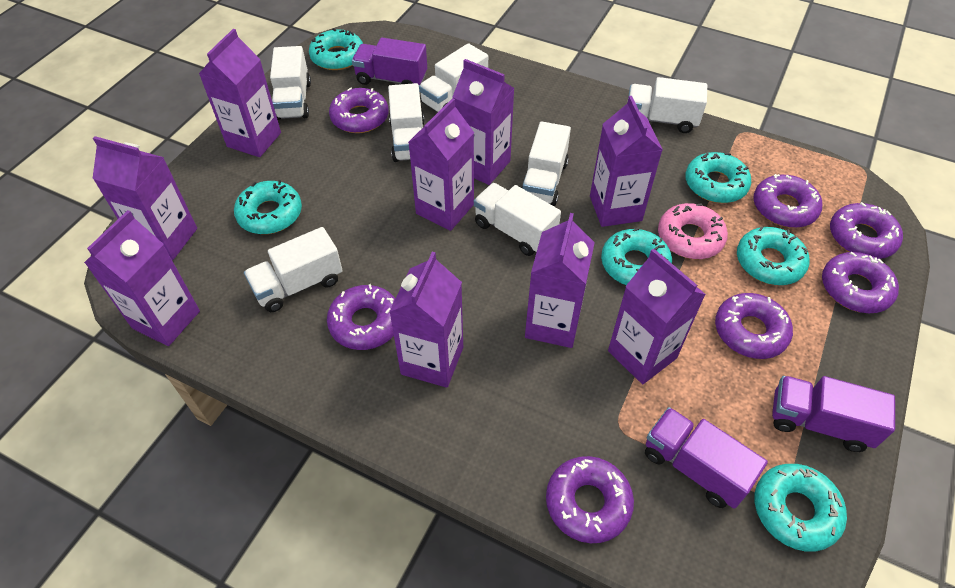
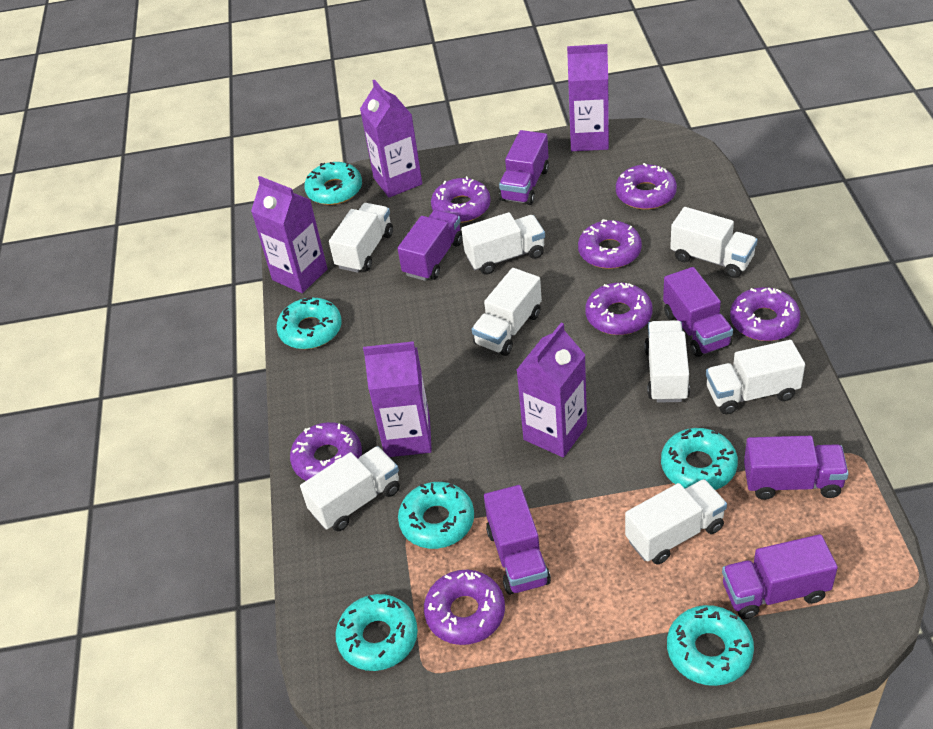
pink donut: 1 -> 0
purple carton: 9 -> 5
purple truck: 3 -> 6
white truck: 7 -> 8

